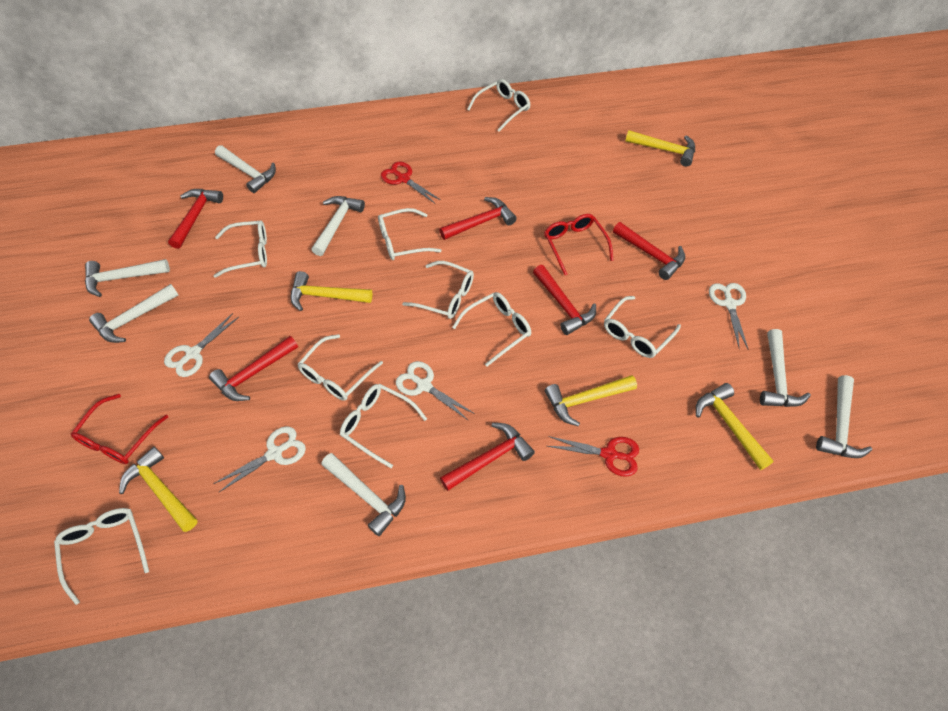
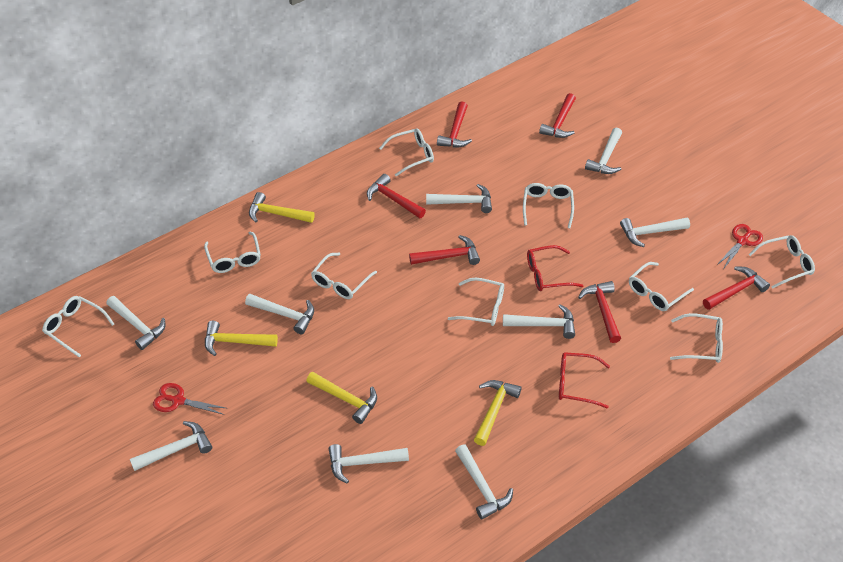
white hammer: 7 -> 9
white scissors: 4 -> 0
yellow hammer: 5 -> 4

